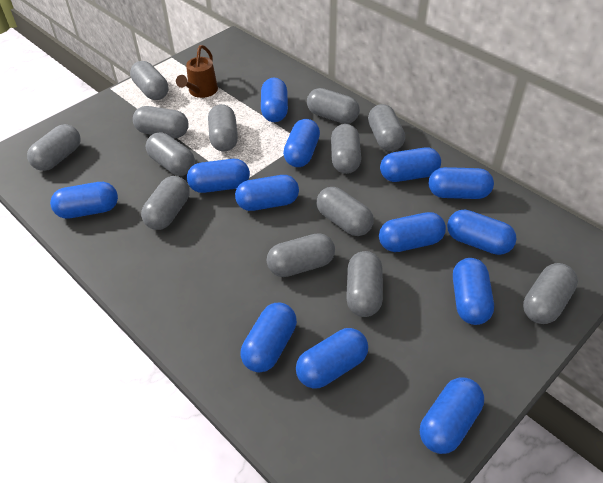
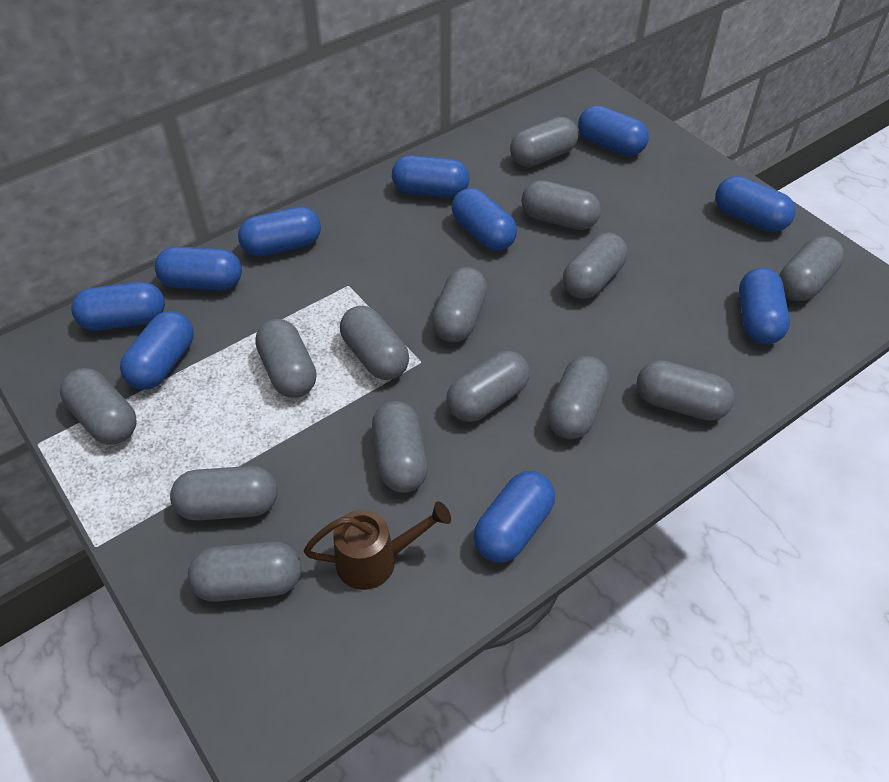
blue capsule: 13 -> 10
grey capsule: 13 -> 14

